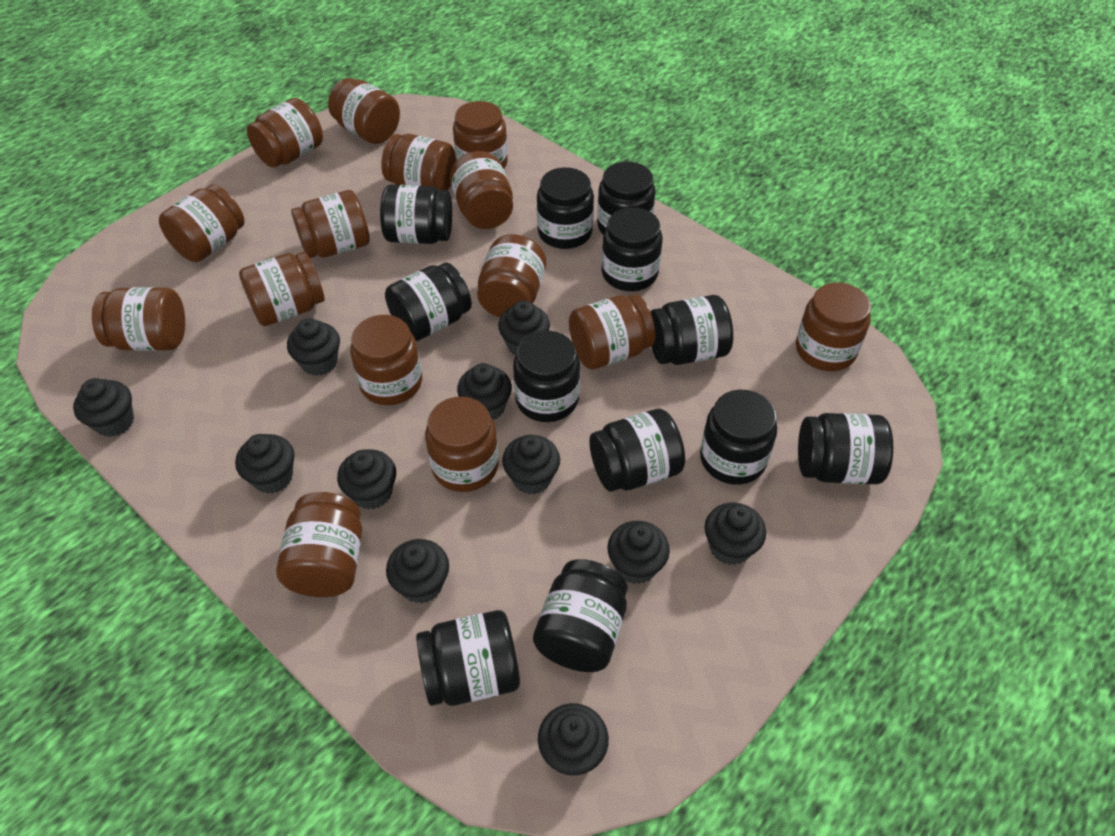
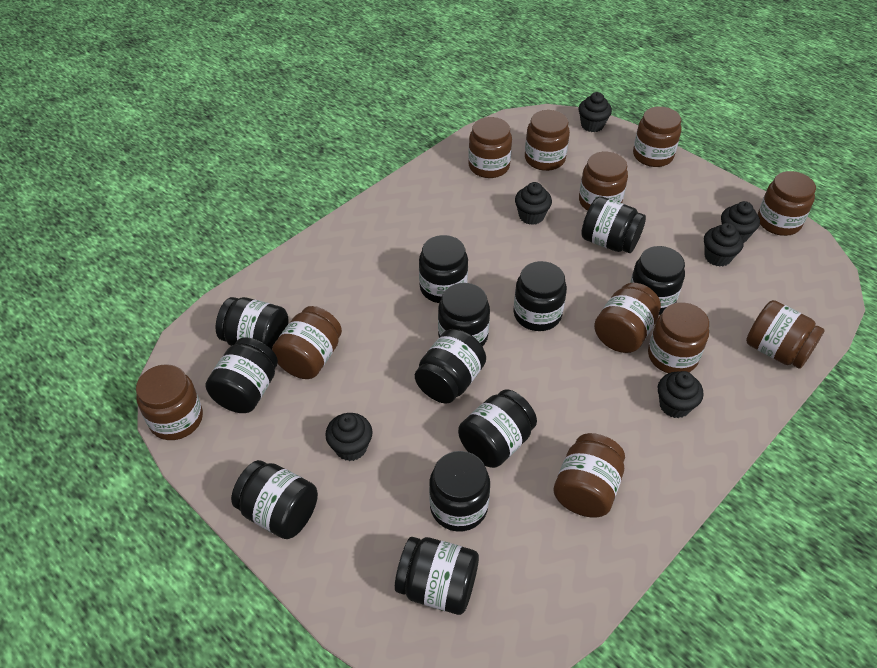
black cupcake: 11 -> 6
brown jar: 15 -> 11

